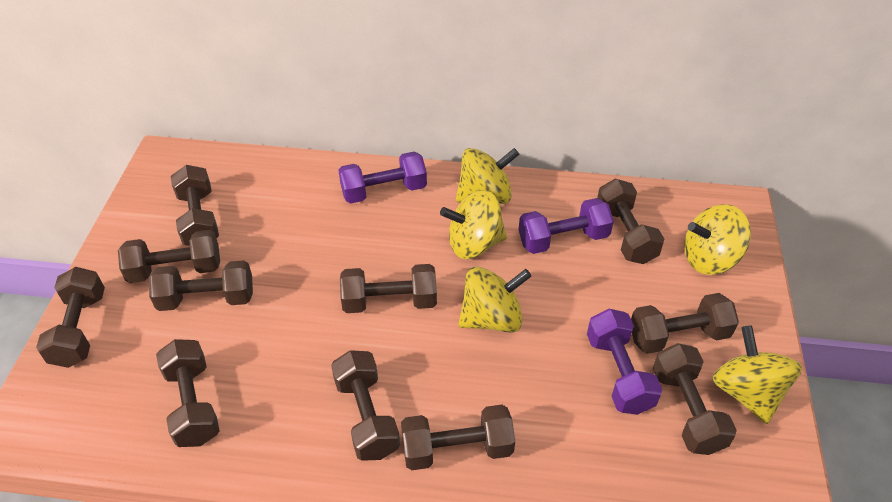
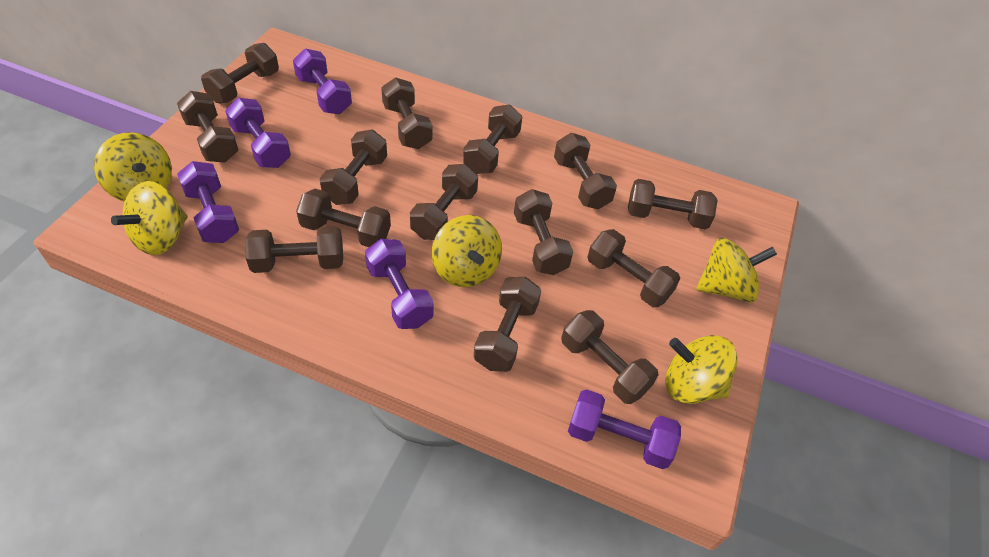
brown dumbbell: 11 -> 14
purple dumbbell: 3 -> 5

